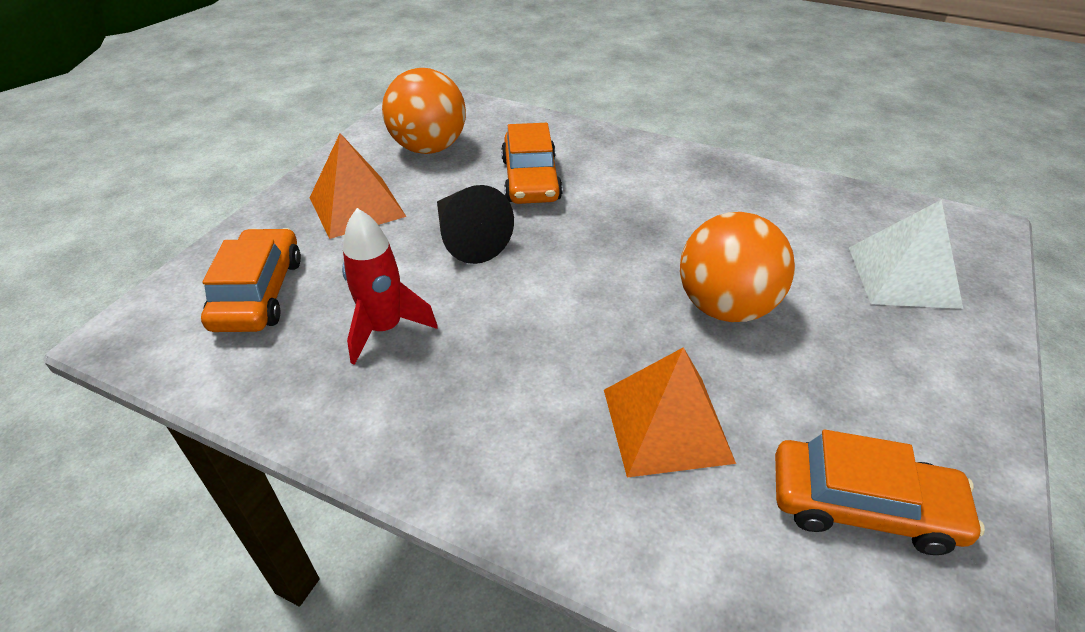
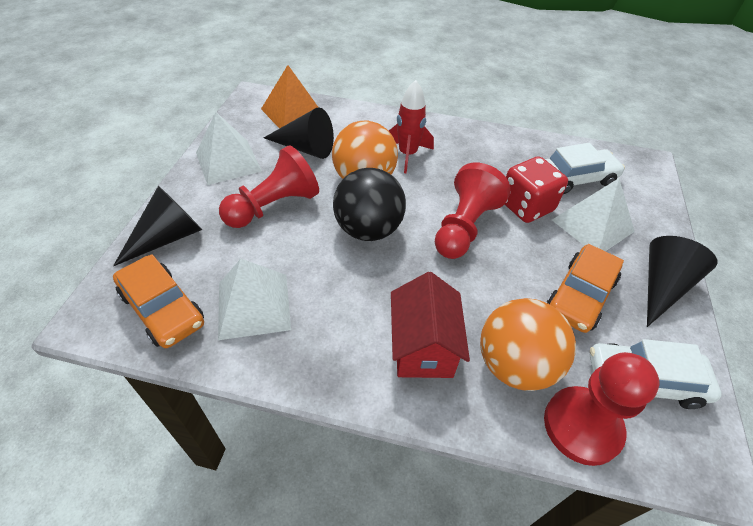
black ball: 0 -> 1
black cone: 1 -> 3
orange car: 3 -> 2
orange pyramid: 2 -> 1
red dice: 0 -> 1
red house: 0 -> 1
red pawn: 0 -> 3
white car: 0 -> 2
white pyramid: 1 -> 3

